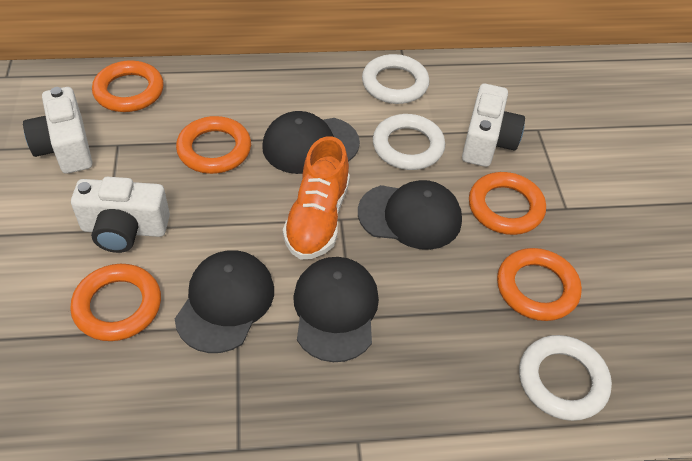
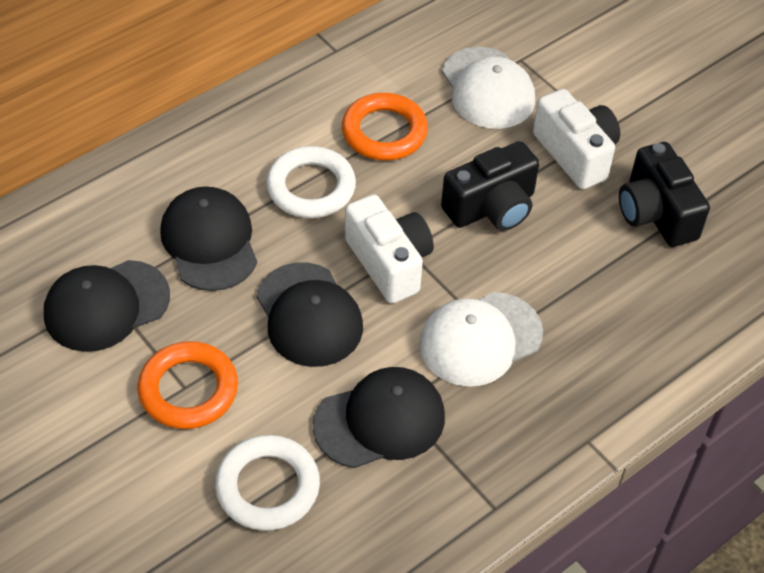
black camera: 0 -> 2
orange ring: 5 -> 2
orange shoe: 1 -> 0
white camera: 3 -> 2
white cap: 0 -> 2
white ring: 3 -> 2

